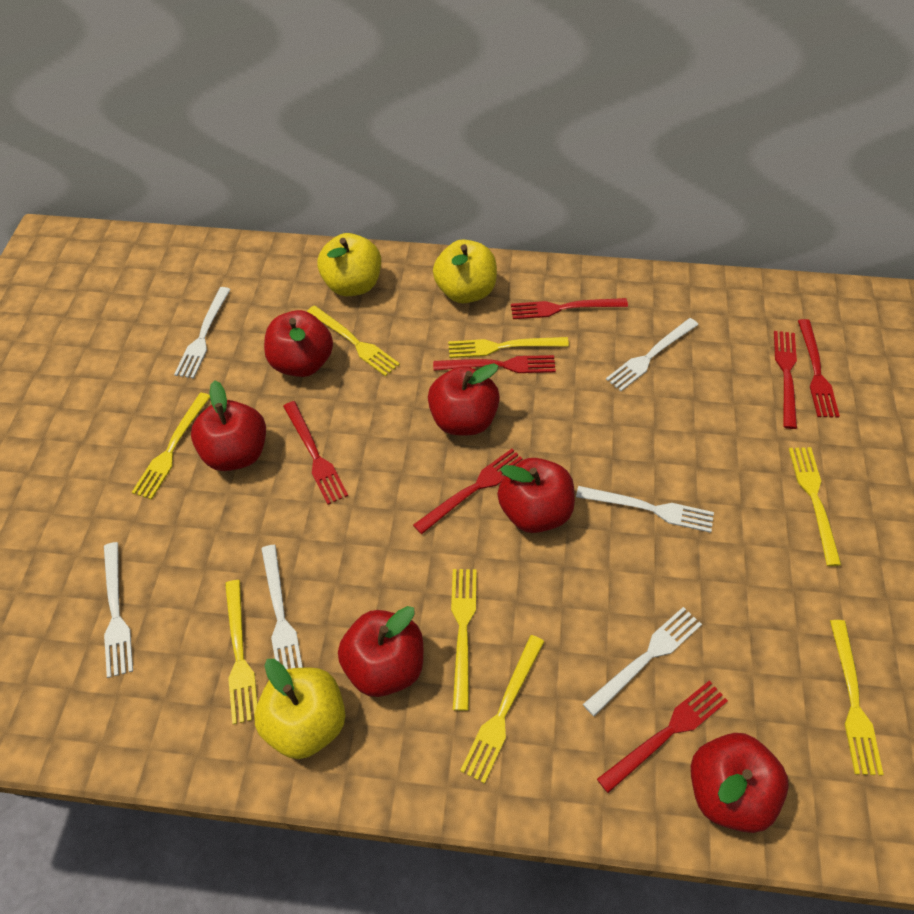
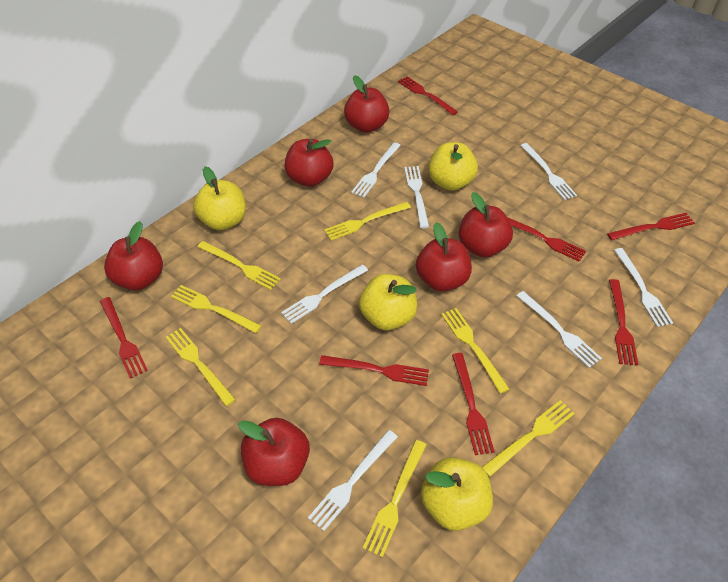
white fork: 6 -> 7
yellow apple: 3 -> 4
yellow fork: 8 -> 7

